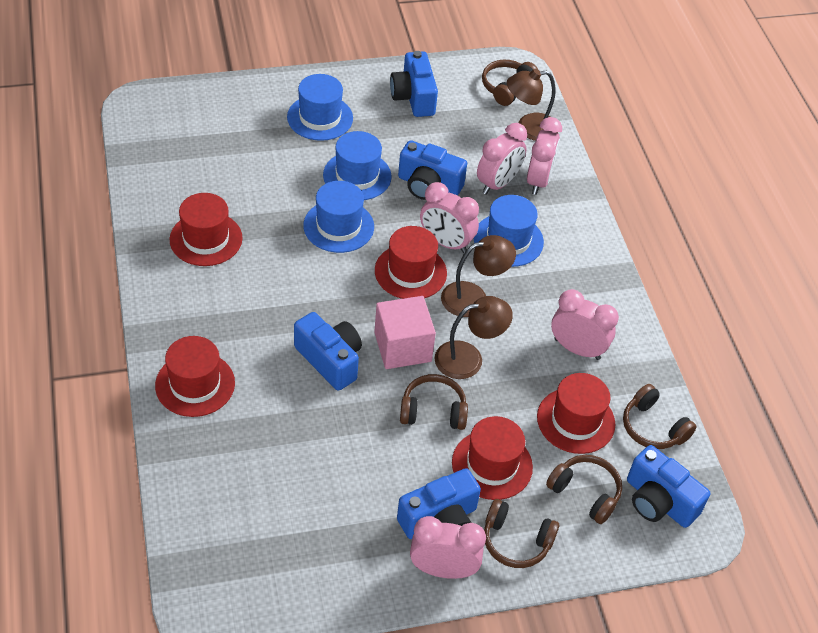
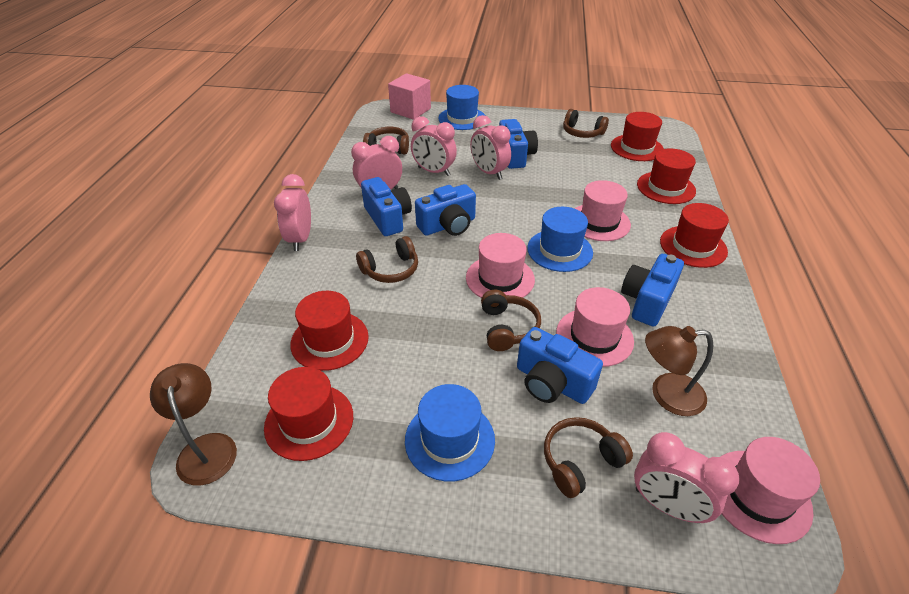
blue hat: 4 -> 3
brown lamp: 3 -> 2
pink hat: 0 -> 4

